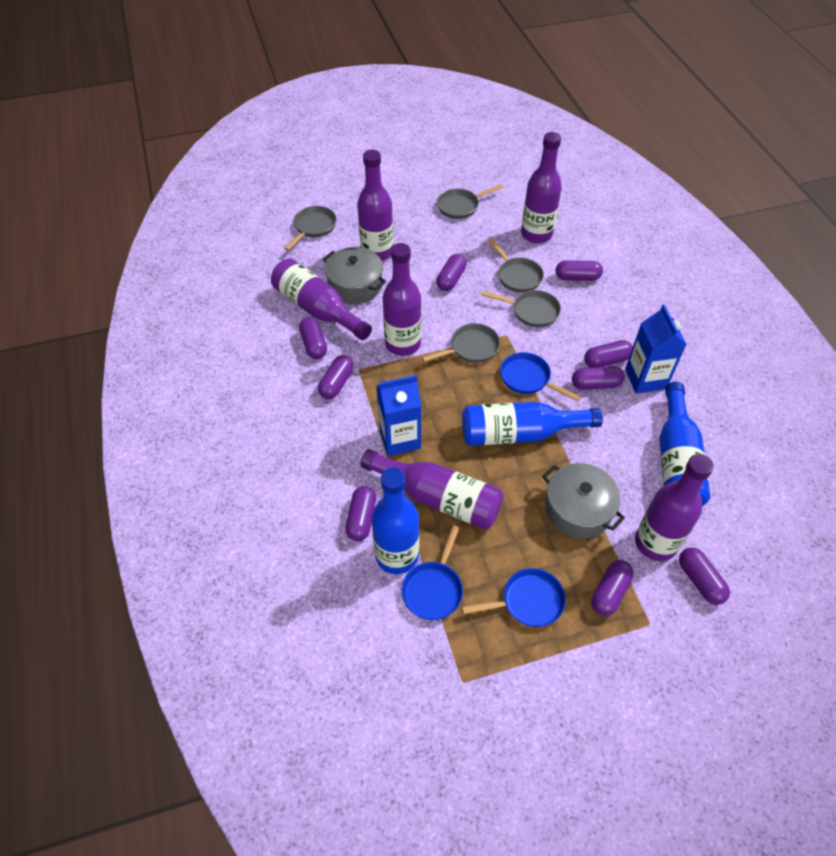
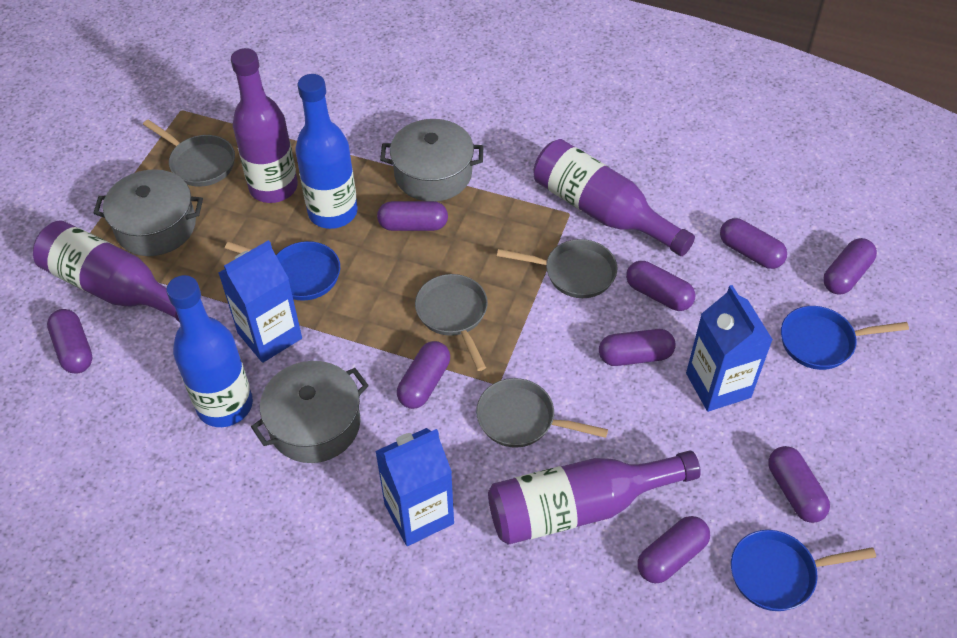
blue bottle: 3 -> 2
blue carton: 2 -> 3
grey pan: 5 -> 4
grey pot: 2 -> 3
purple bottle: 6 -> 4

